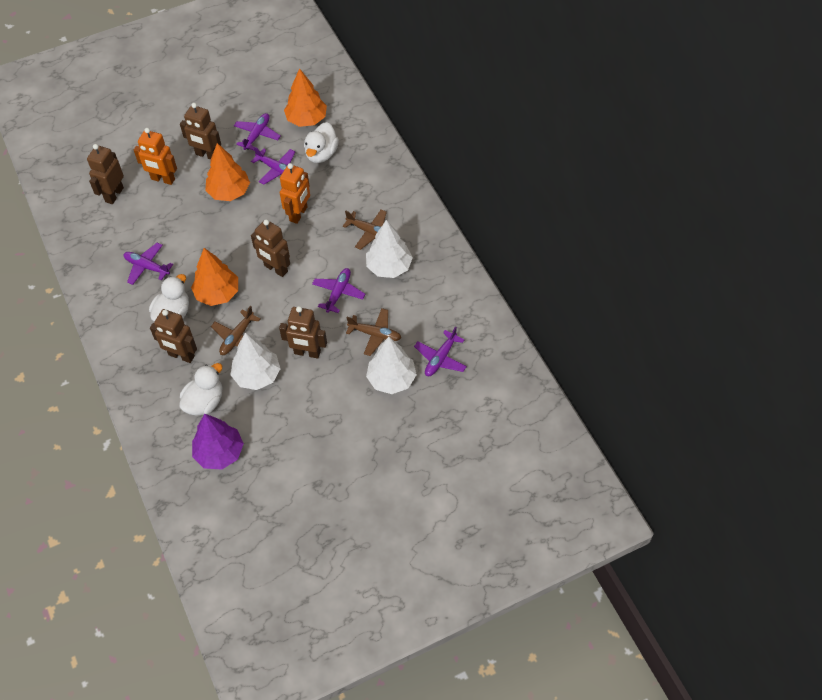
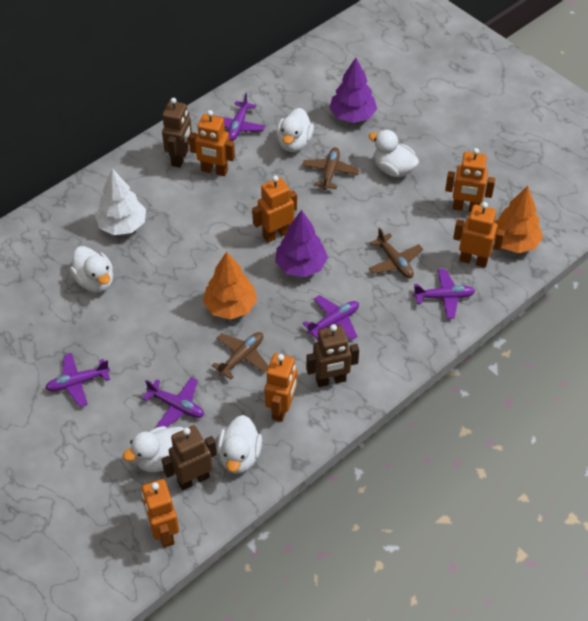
brown robot: 5 -> 3
orange robot: 2 -> 6
orange tree: 3 -> 2
purple tree: 1 -> 2
white duck: 3 -> 5
white tree: 3 -> 1

